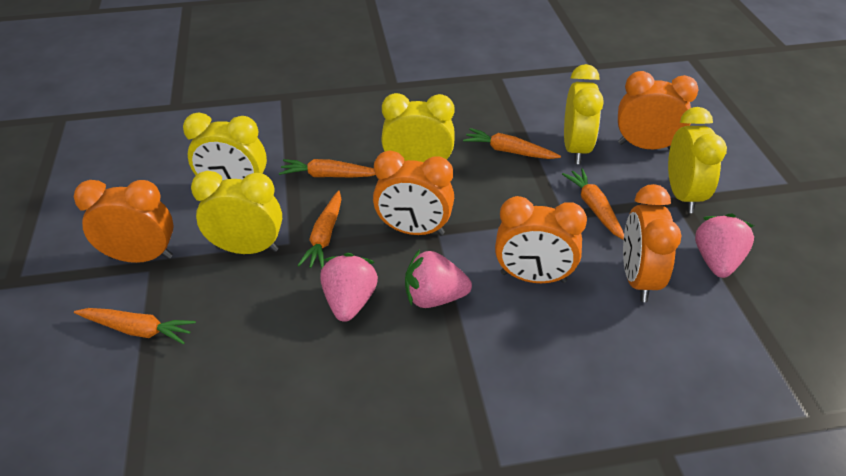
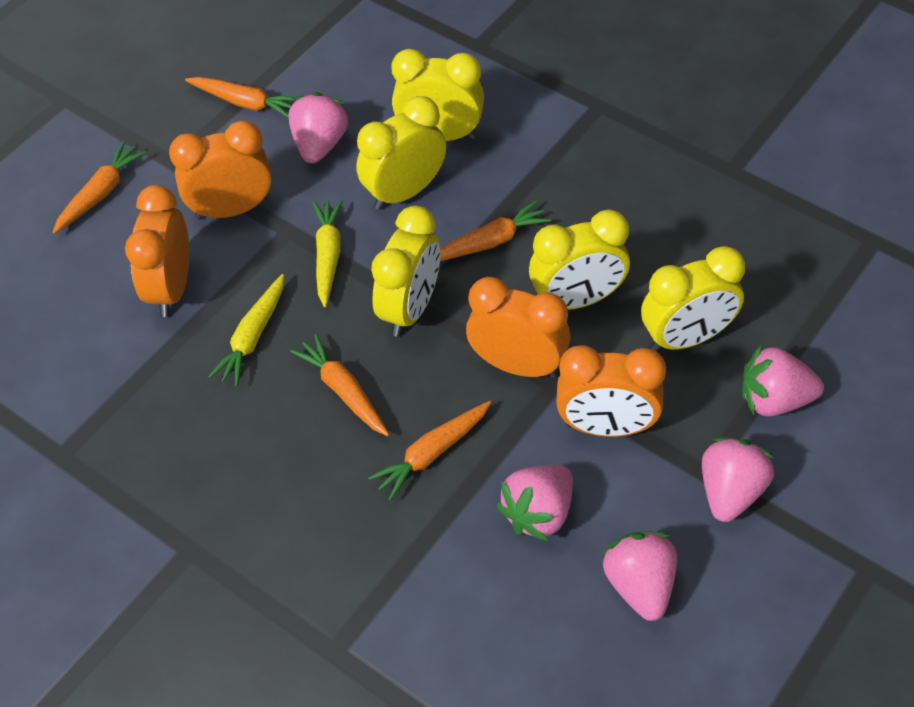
orange clock: 5 -> 4
pink strawberry: 3 -> 5
yellow carrot: 0 -> 2

